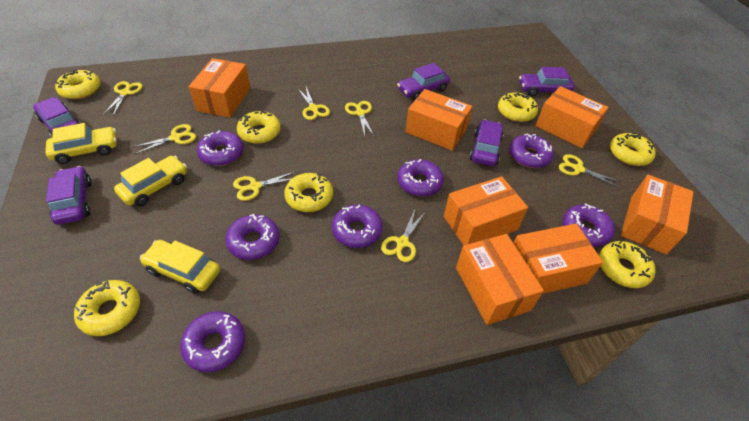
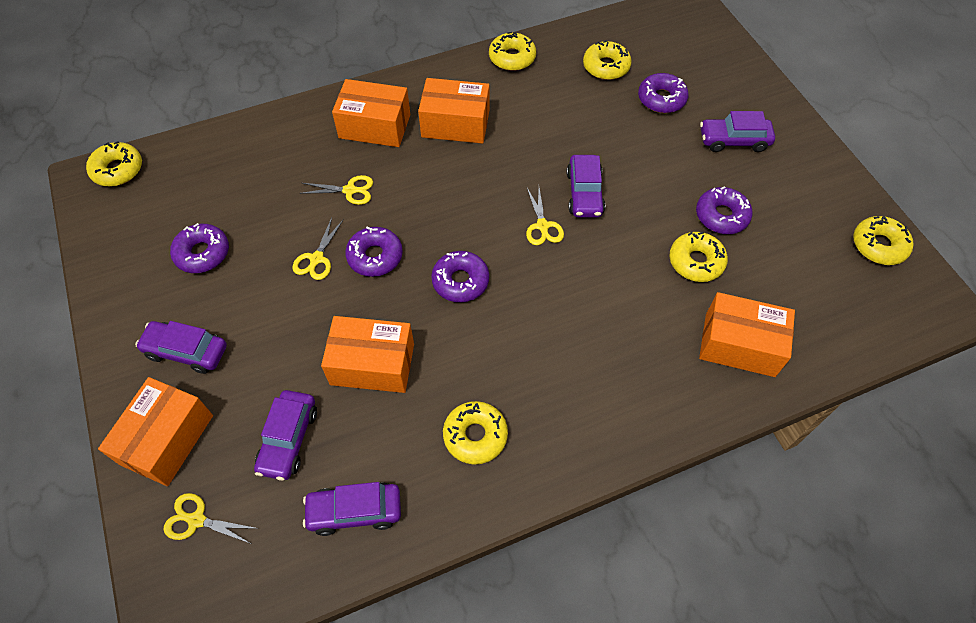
orange box: 7 -> 5
purple donut: 7 -> 5
yellow car: 3 -> 0
yellow donut: 7 -> 6
yellow scissors: 7 -> 4

